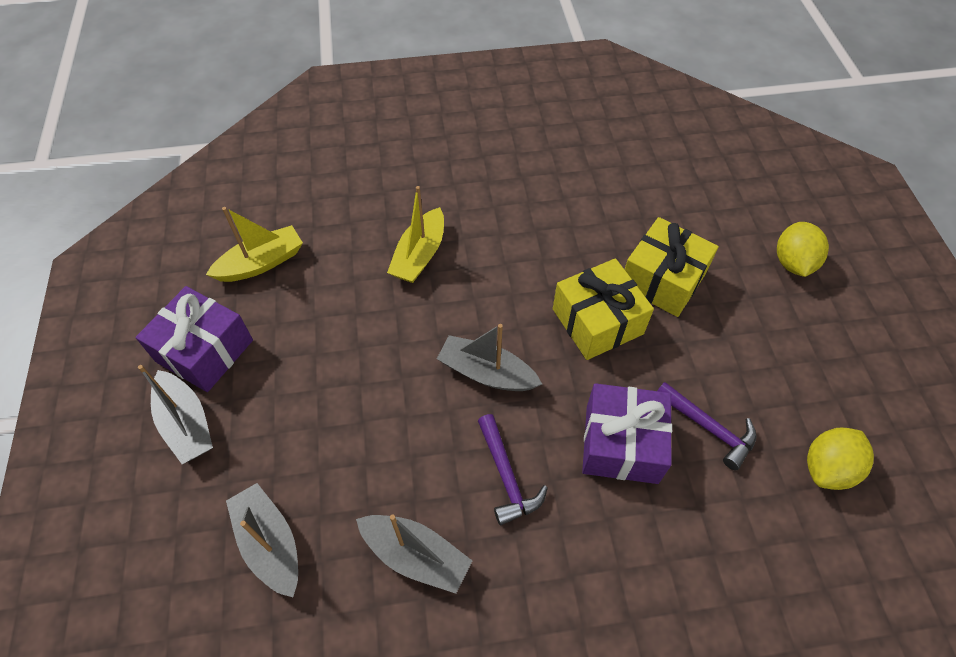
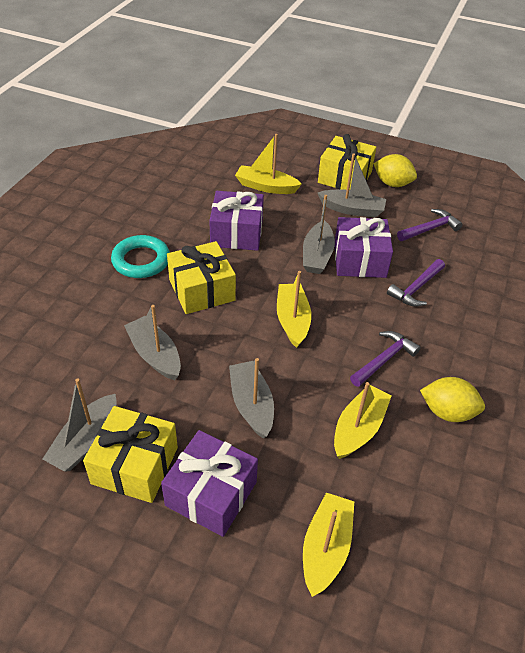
grey boat: 4 -> 5
purple gift: 2 -> 3
purple hammer: 2 -> 3
turquoise ring: 0 -> 1
yellow boat: 2 -> 4
yellow gift: 2 -> 3

